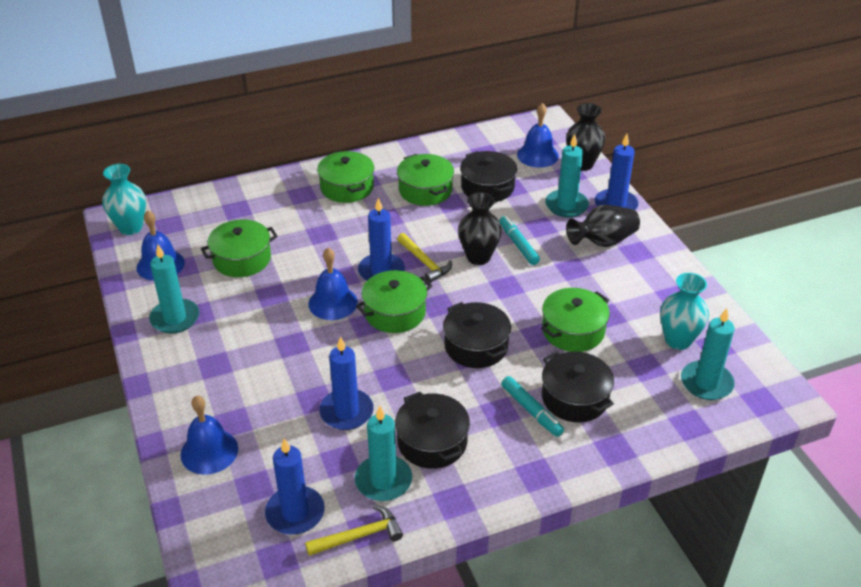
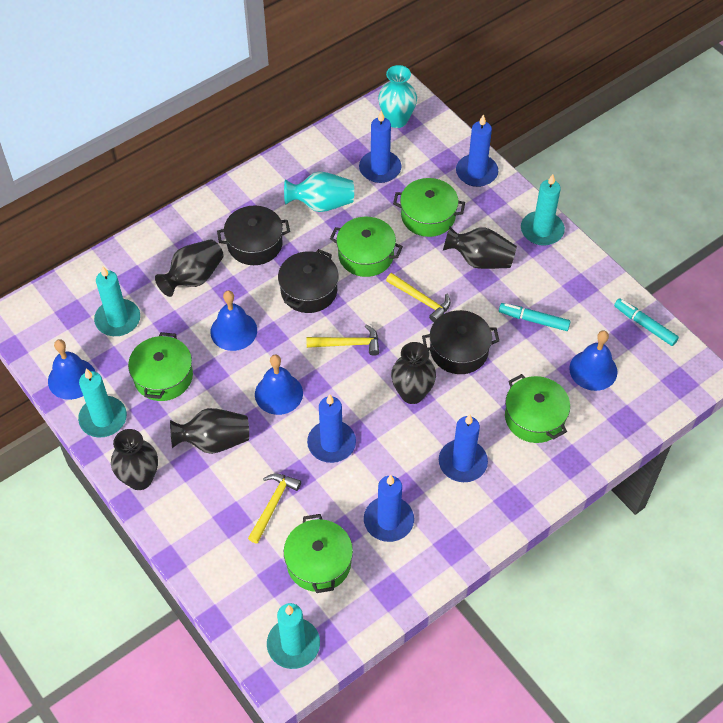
black pot: 4 -> 3
black vase: 3 -> 5
blue candle: 4 -> 5
yellow hammer: 2 -> 3

